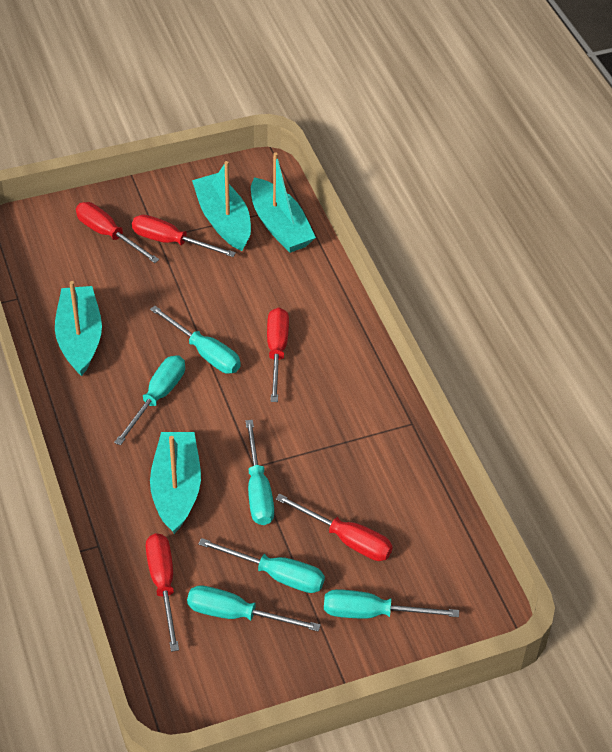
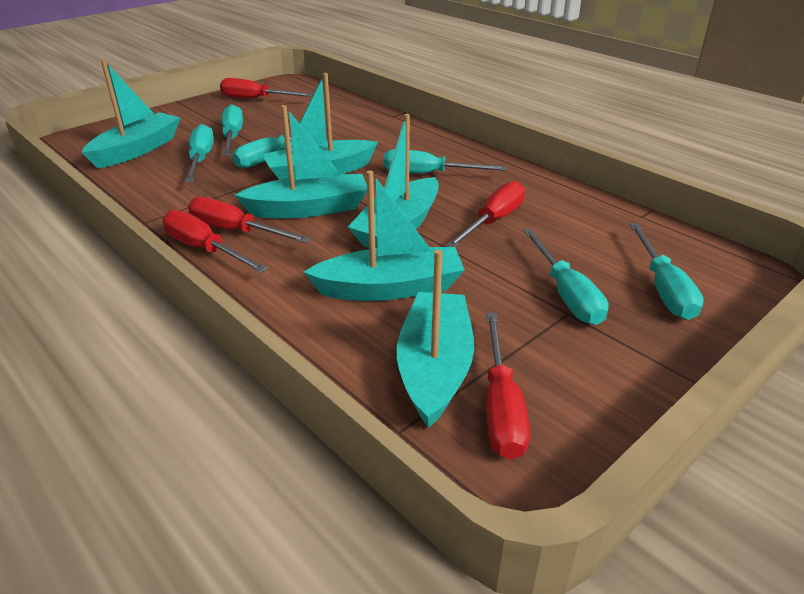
turquoise boat: 4 -> 6

